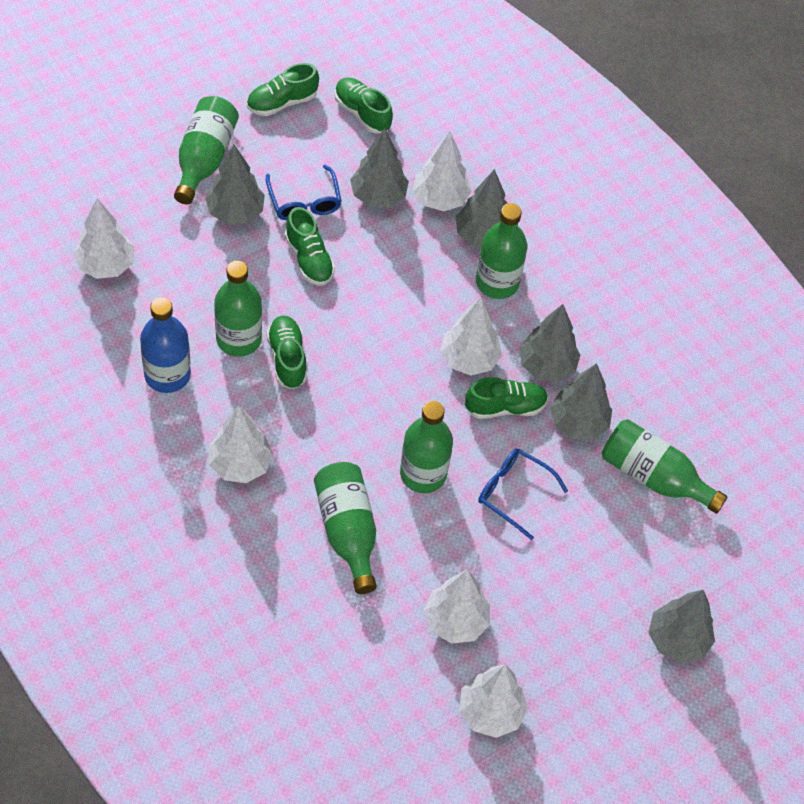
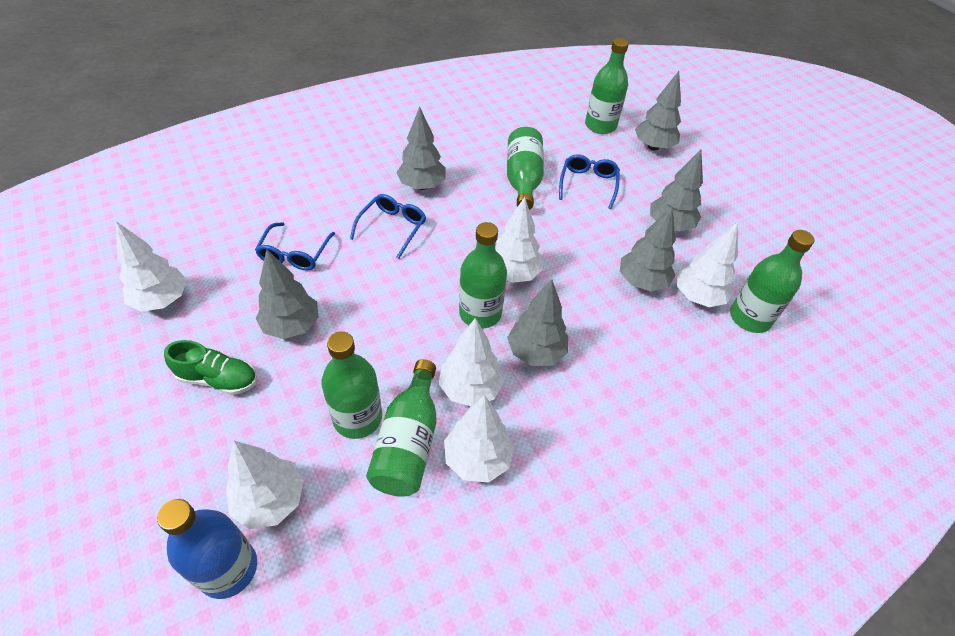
blue glasses: 2 -> 3
green shoe: 5 -> 1

